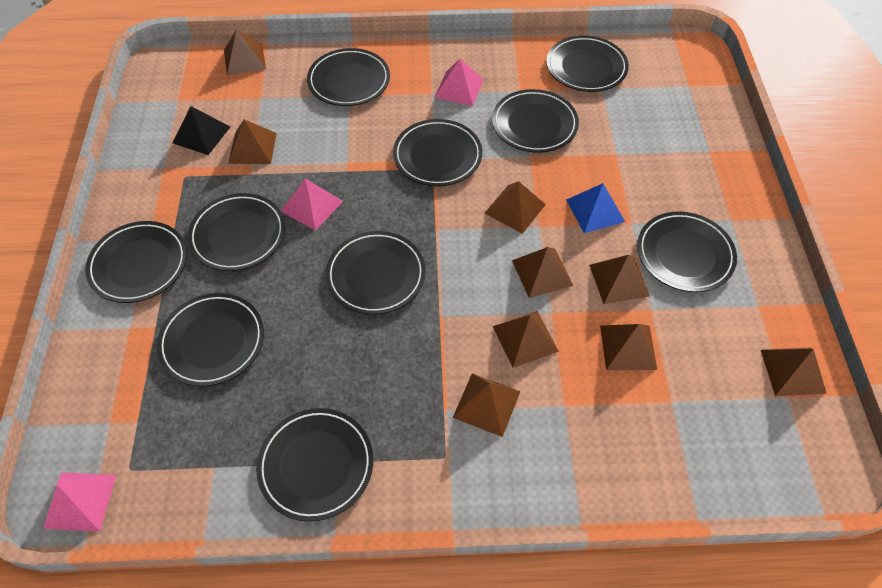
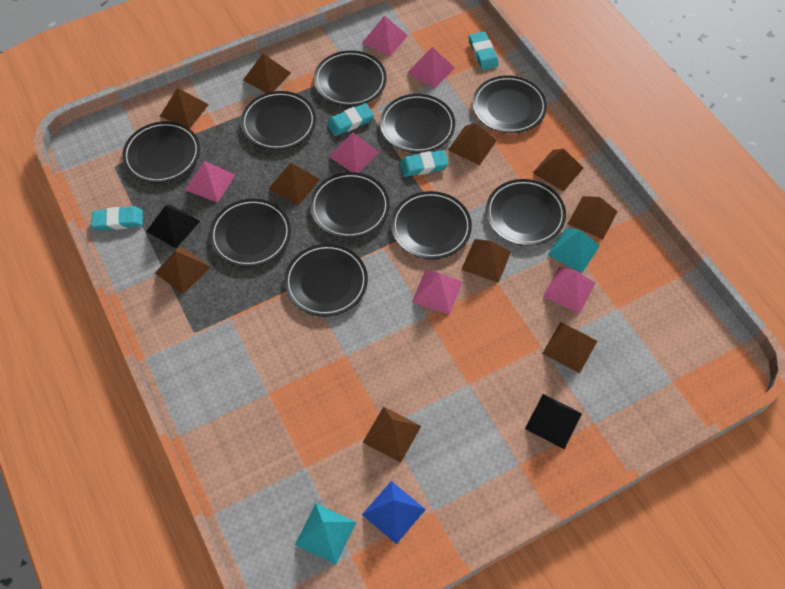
black pyramid: 1 -> 2
brown pyramid: 9 -> 10
pink pyramid: 3 -> 6
turquoise eraser: 0 -> 4
turquoise pyramid: 0 -> 2

